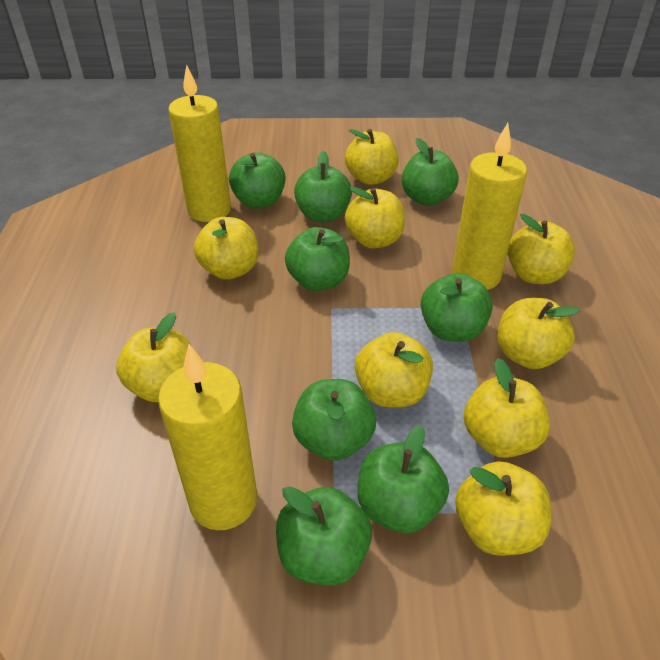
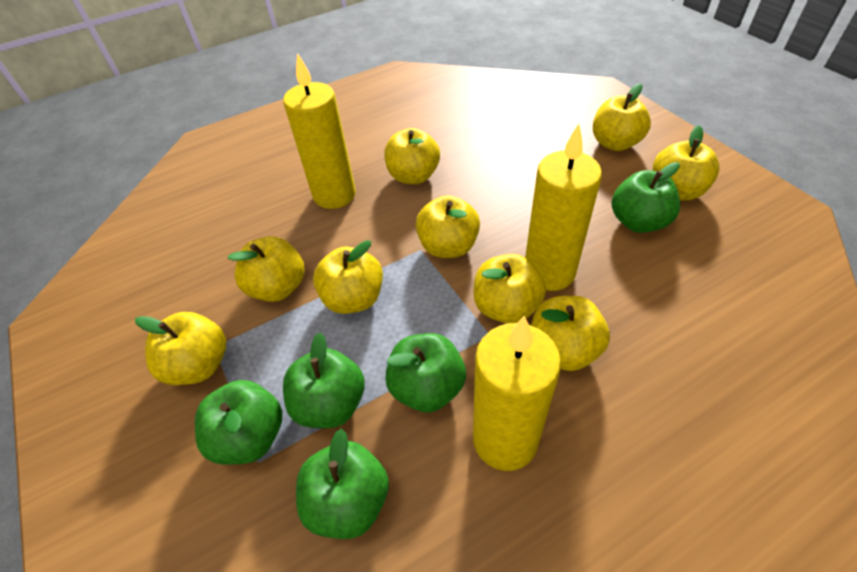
green apple: 8 -> 5

